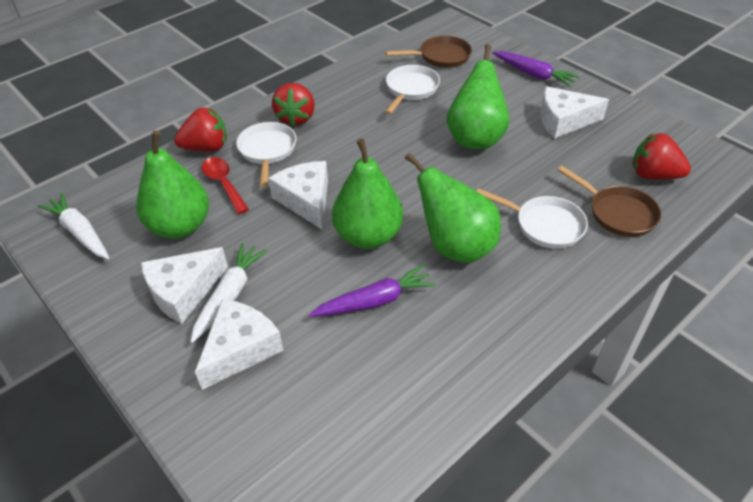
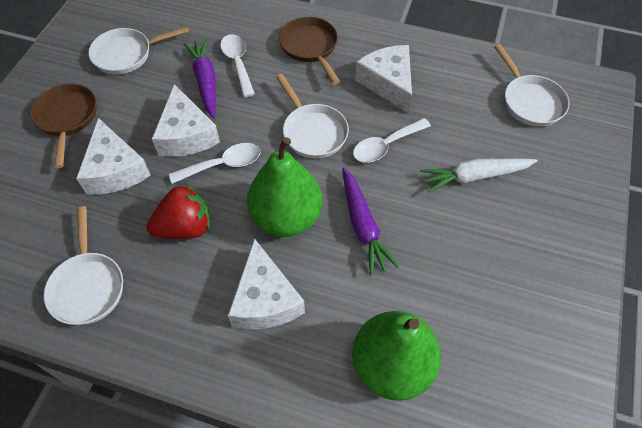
green pear: 4 -> 2
red spoon: 1 -> 0
red strawberry: 3 -> 1
white carrot: 2 -> 1
white pan: 3 -> 4
white spoon: 0 -> 3

